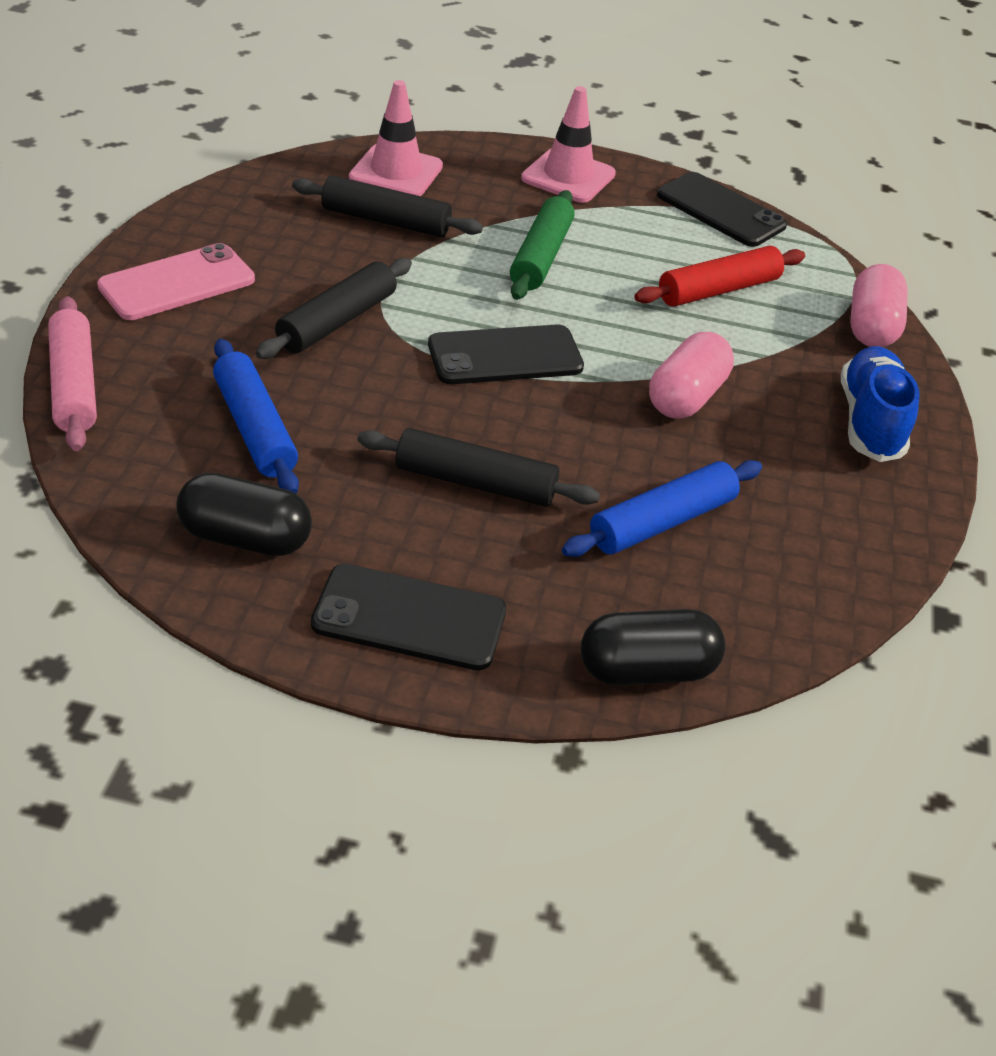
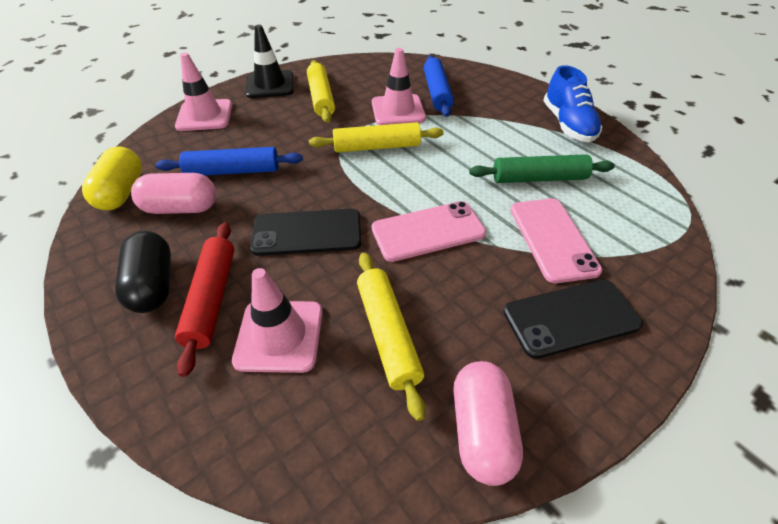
black capsule: 2 -> 1
black phone: 3 -> 2
black rolling pin: 3 -> 0
black traffic cone: 0 -> 1
pink phone: 1 -> 2
pink rolling pin: 1 -> 0
pink traffic cone: 2 -> 3
yellow capsule: 0 -> 1
yellow rolling pin: 0 -> 3

